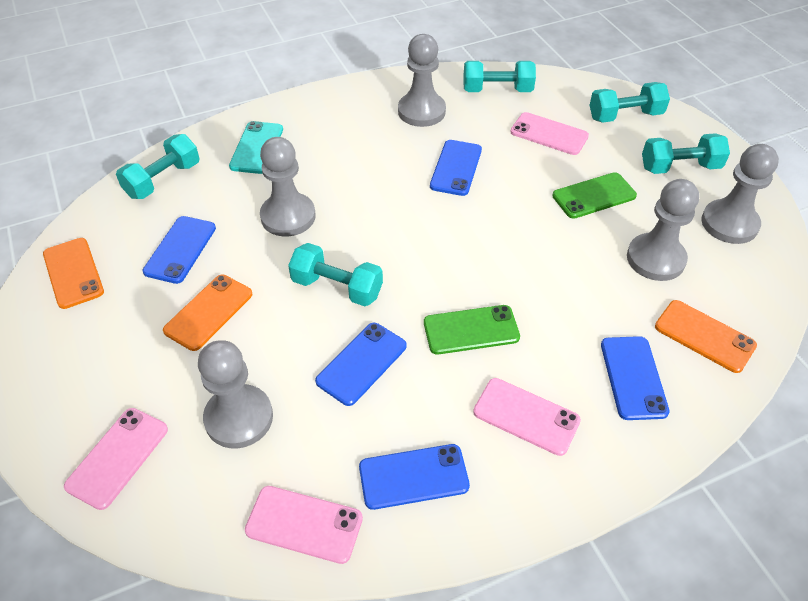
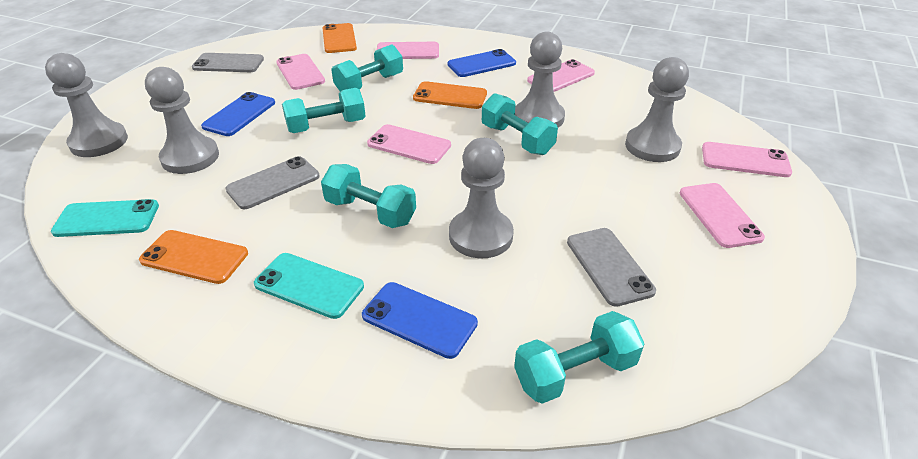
blue phone: 5 -> 3
green phone: 2 -> 0
grey phone: 0 -> 3
pink phone: 4 -> 6
turquoise phone: 1 -> 2

